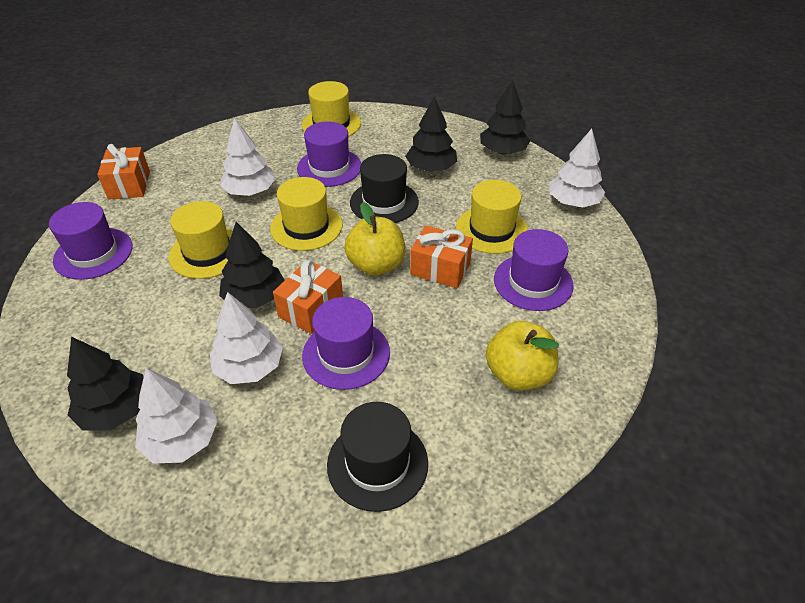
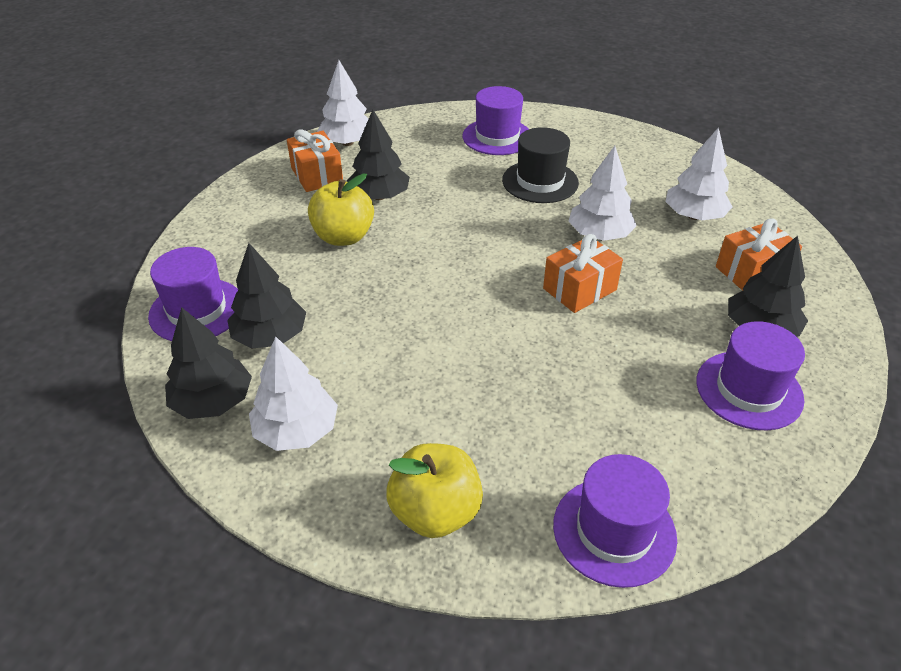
black hat: 2 -> 1
yellow hat: 4 -> 0

